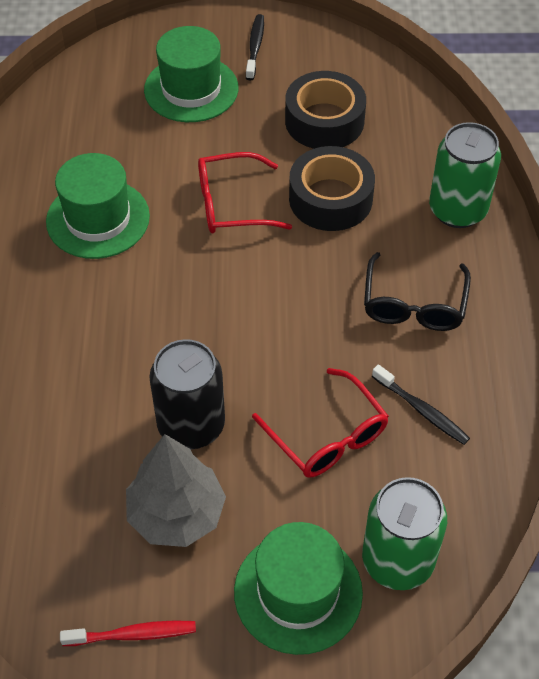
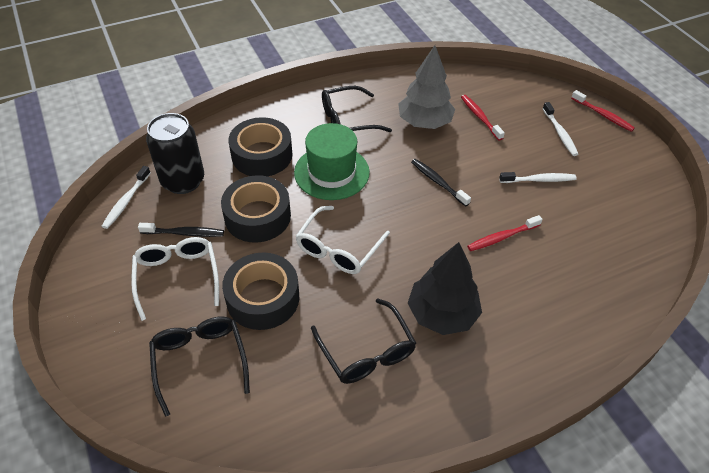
black glasses: 1 -> 3
black tape: 2 -> 3
black tree: 0 -> 1
green can: 2 -> 0
green hat: 3 -> 1
red glasses: 2 -> 0
red toothbrush: 1 -> 3
white glasses: 0 -> 2
white toothbrush: 0 -> 3

